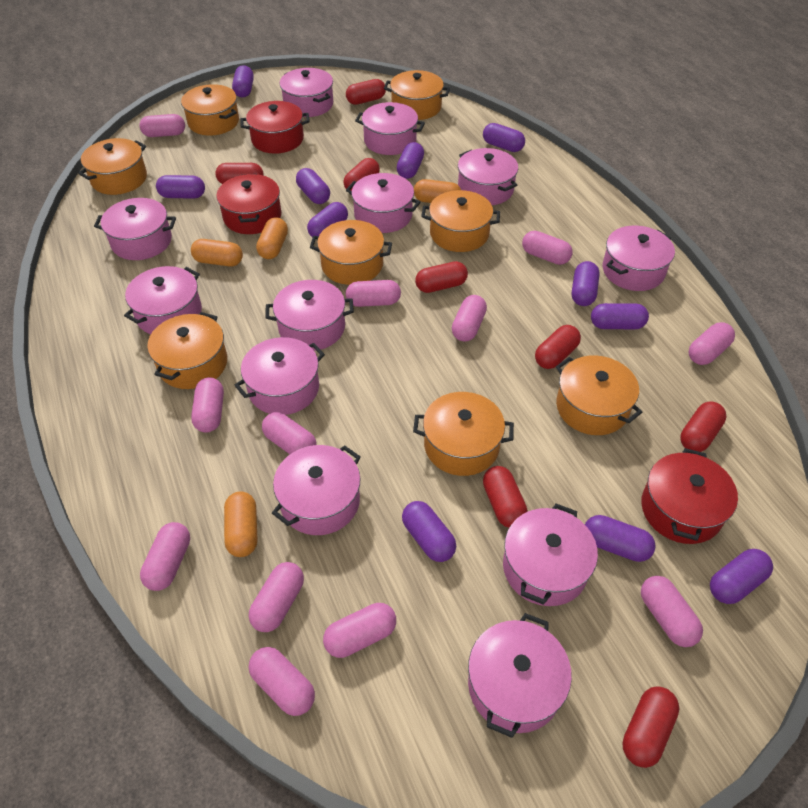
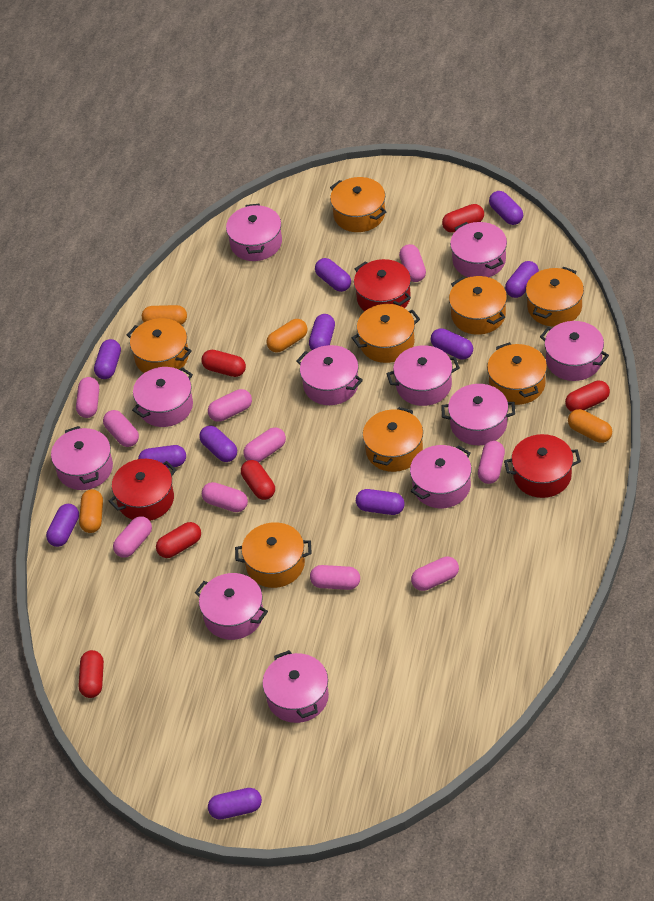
pink capsule: 12 -> 10
pink pot: 12 -> 11
red capsule: 8 -> 6

